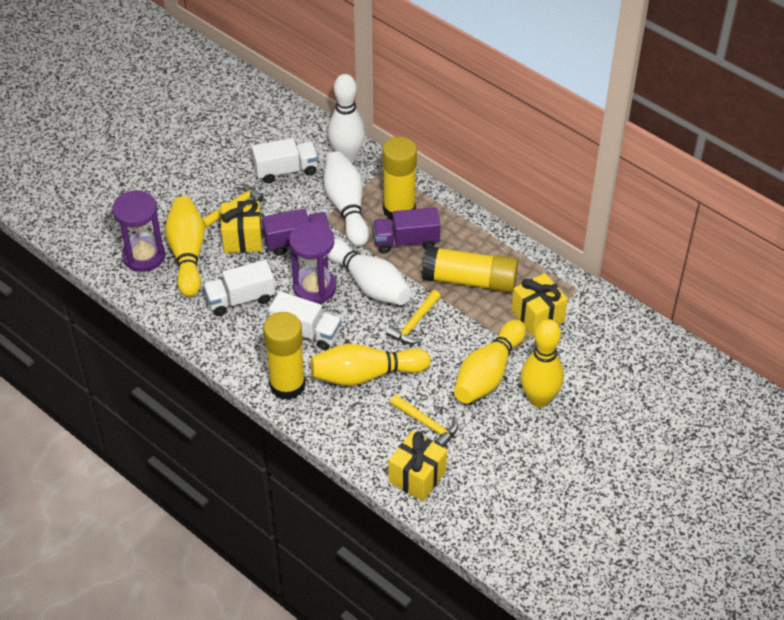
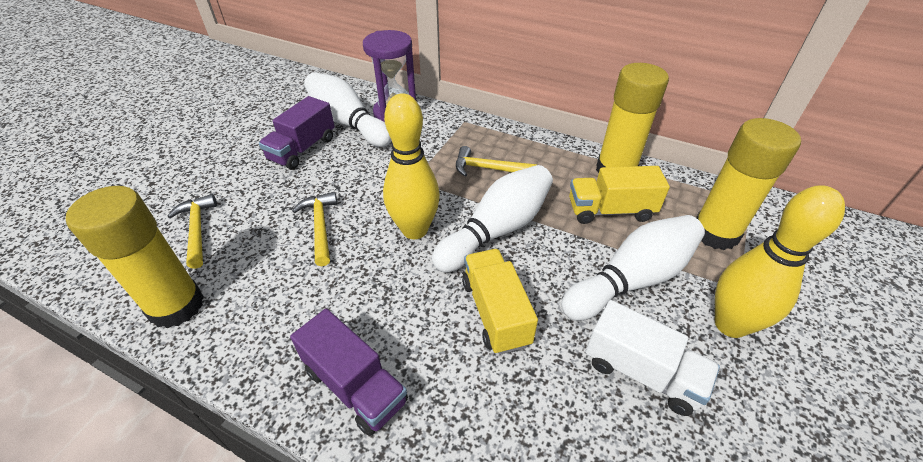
purple hourglass: 2 -> 1
white truck: 3 -> 1
yellow bowling pin: 4 -> 2
yellow gift: 3 -> 0
yellow truck: 0 -> 2

